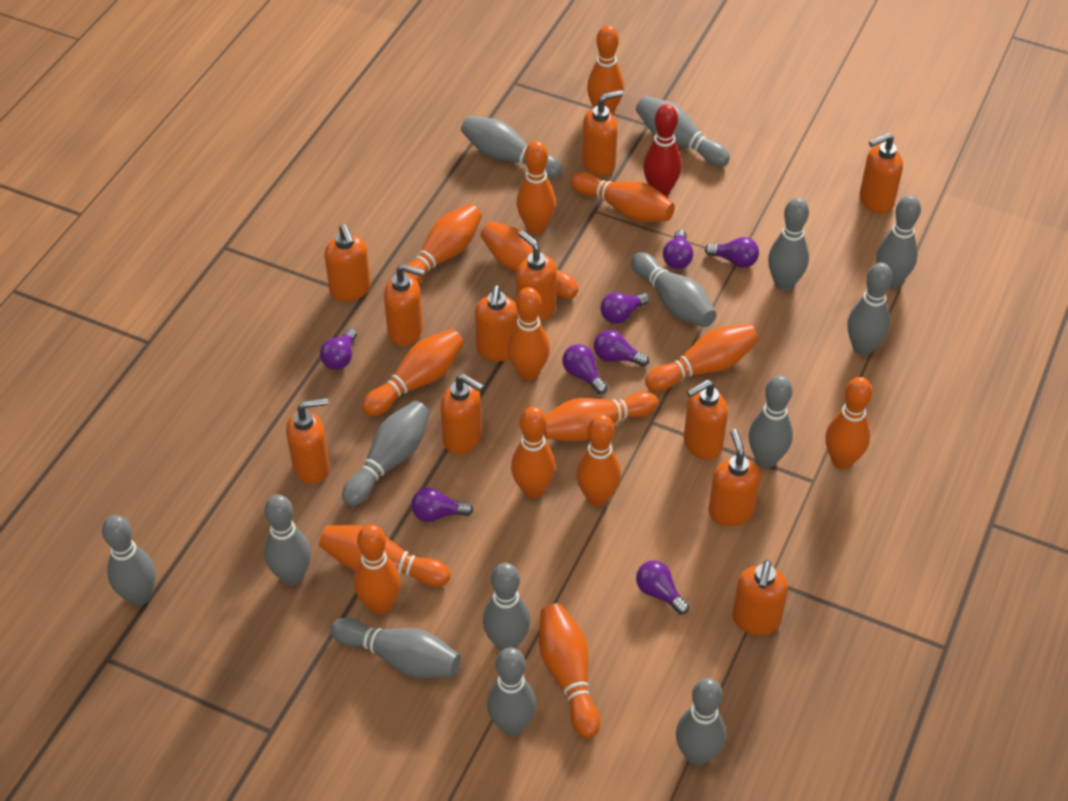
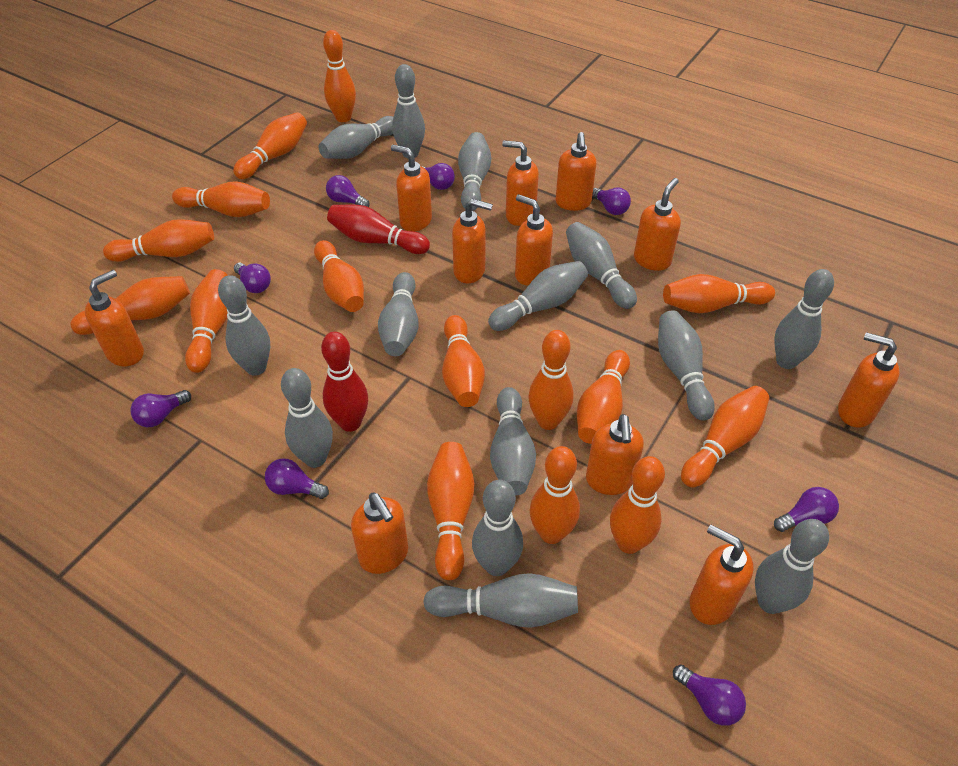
red bowling pin: 1 -> 2

